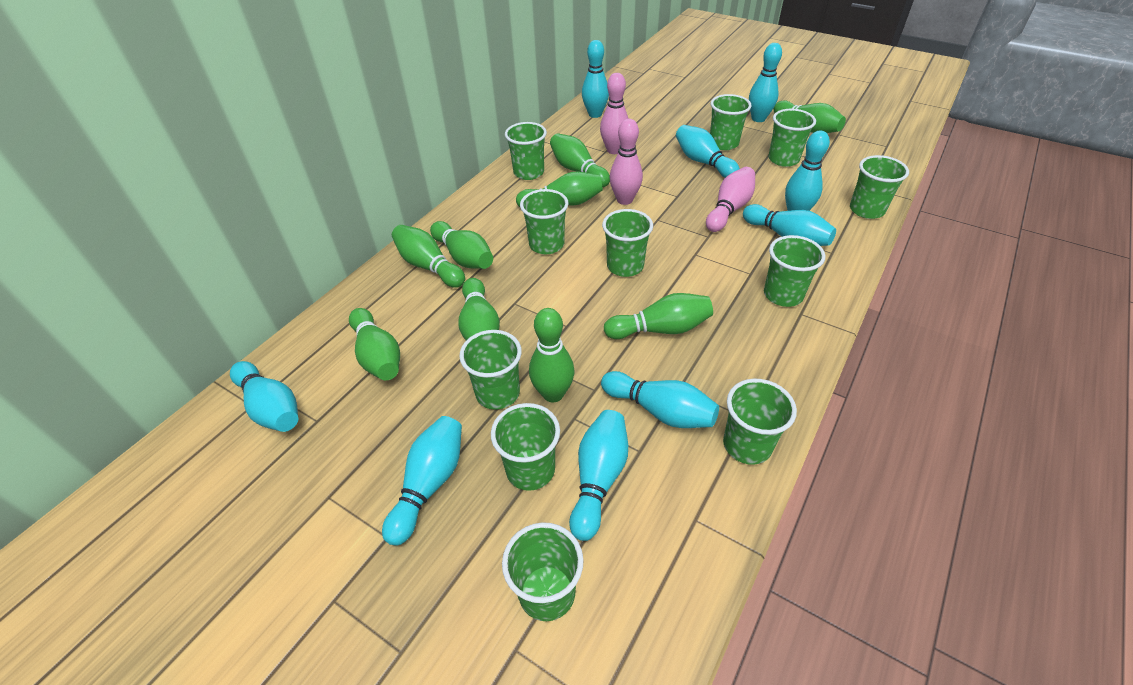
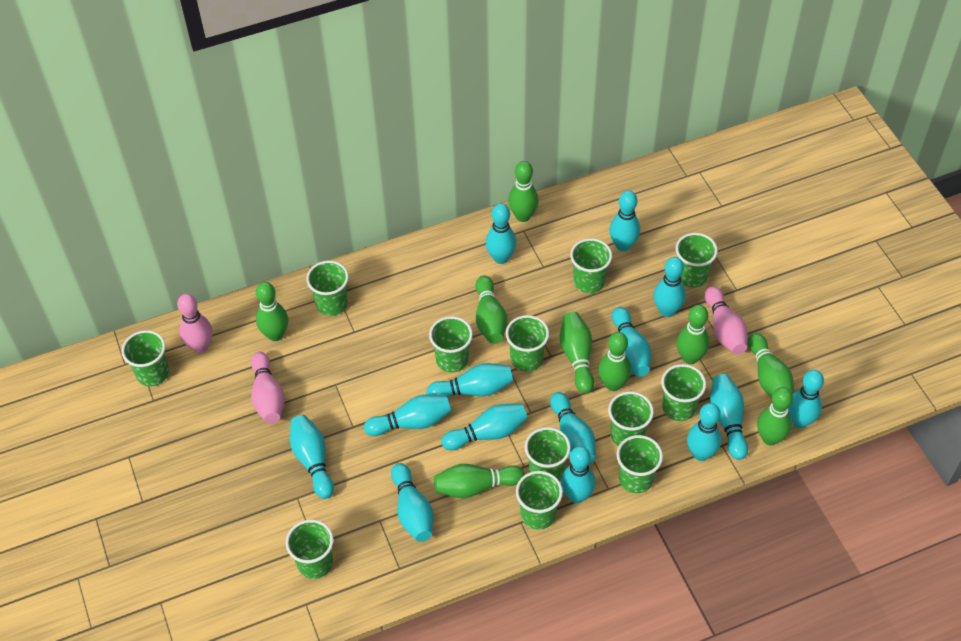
green cup: 11 -> 12
turquoise bowling pin: 9 -> 14

